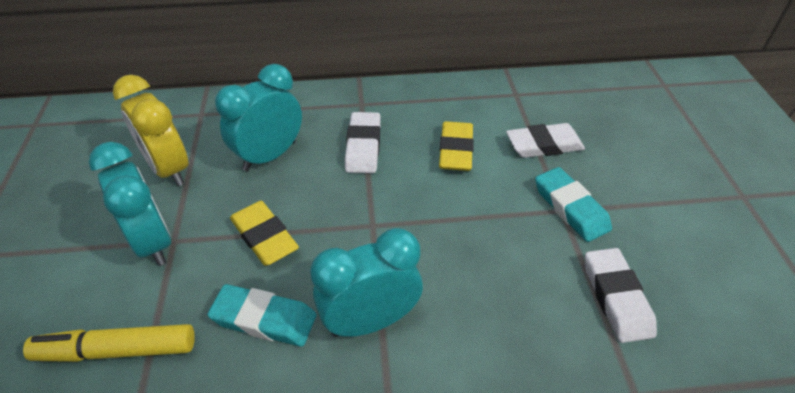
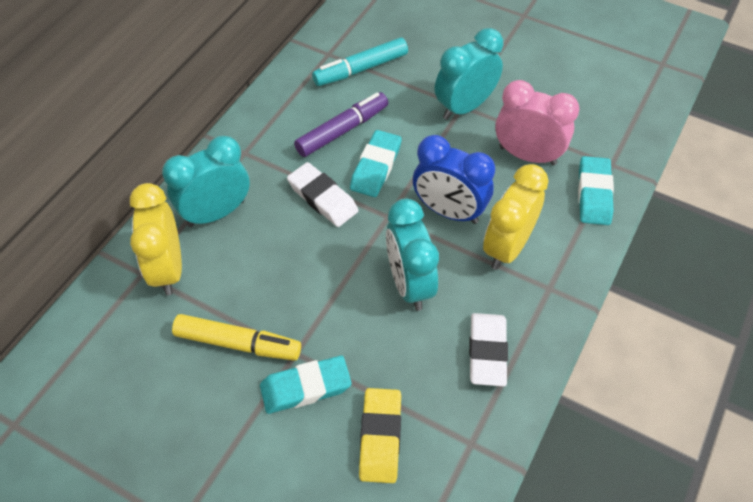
blue clock: 0 -> 1
pink clock: 0 -> 1
purple marker: 0 -> 1
turquoise eraser: 2 -> 3
turquoise marker: 0 -> 1
white eraser: 3 -> 2
yellow clock: 1 -> 2
yellow eraser: 2 -> 1

